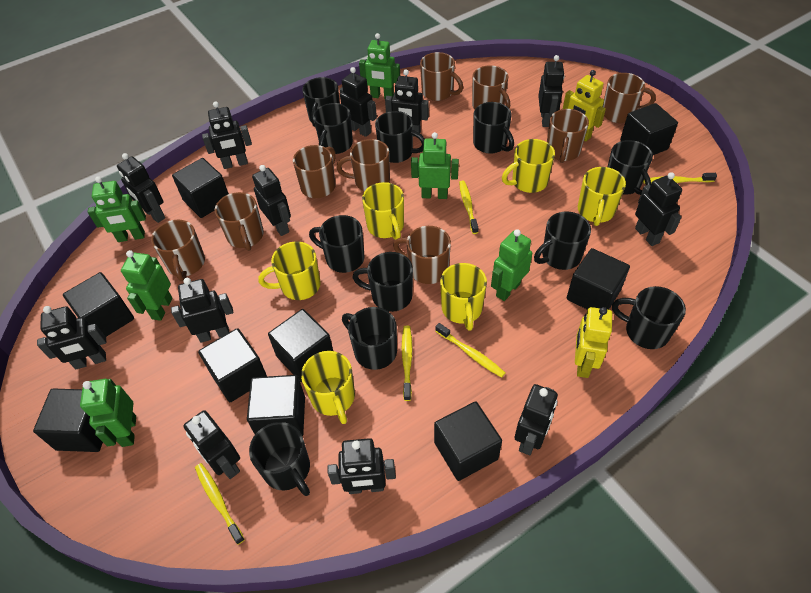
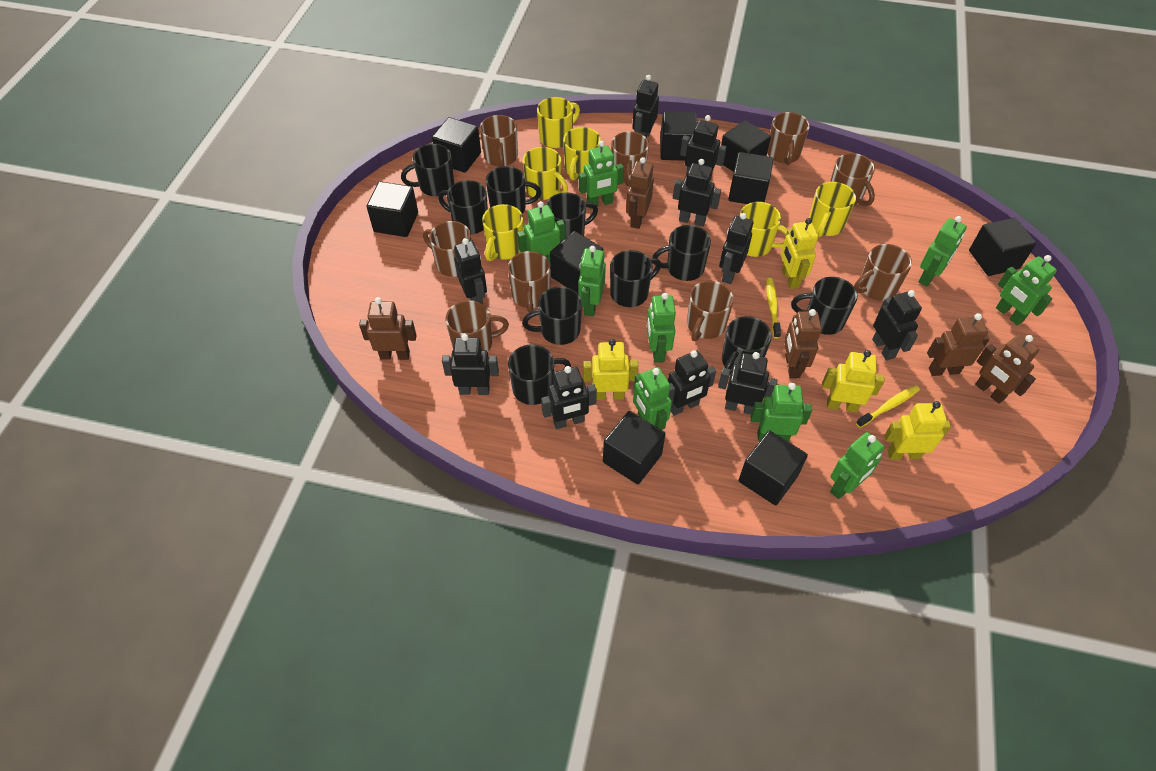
black mug: 11 -> 10
black robot: 12 -> 10
brown robot: 0 -> 5
green robot: 6 -> 9
yellow robot: 2 -> 4
yellow toothbrush: 5 -> 2

